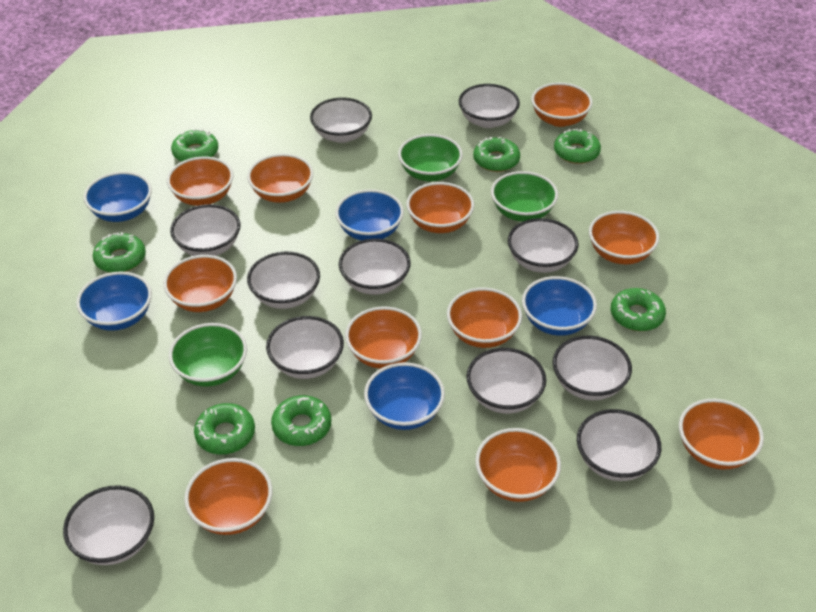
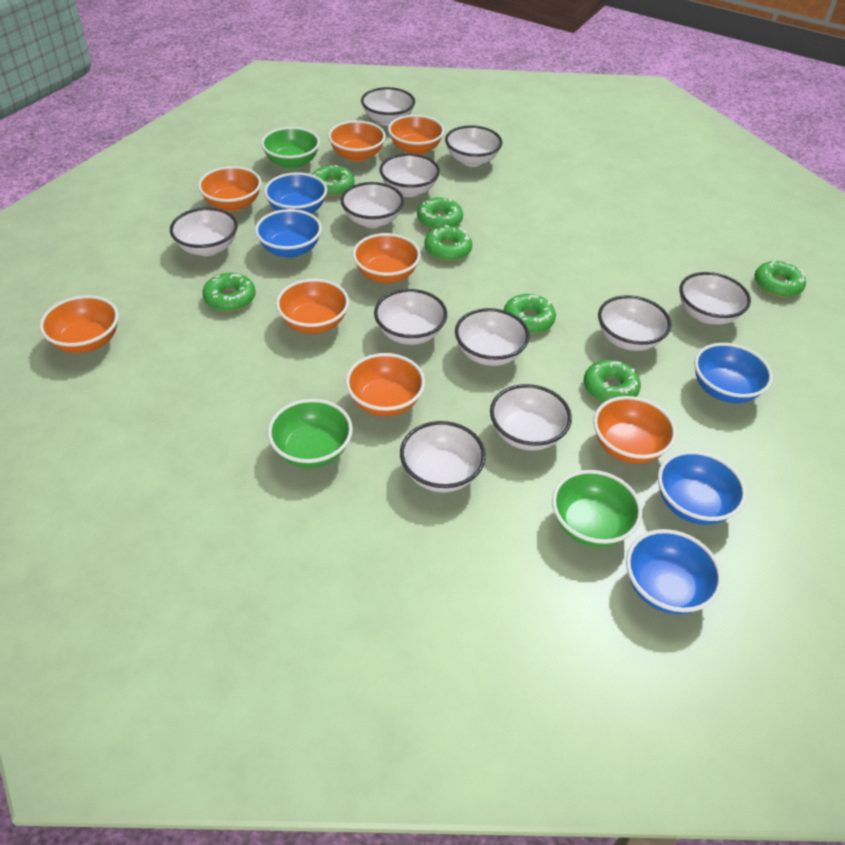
orange bowl: 11 -> 8

